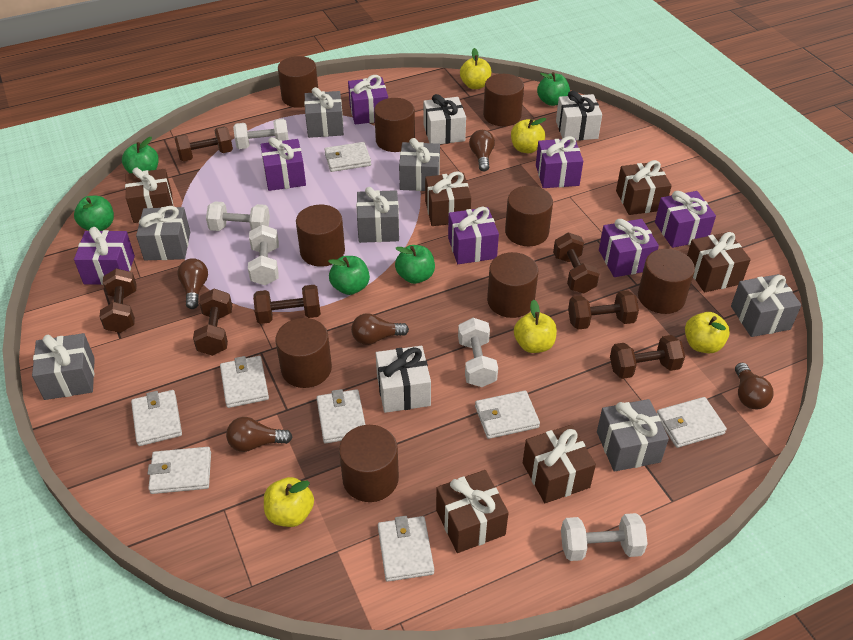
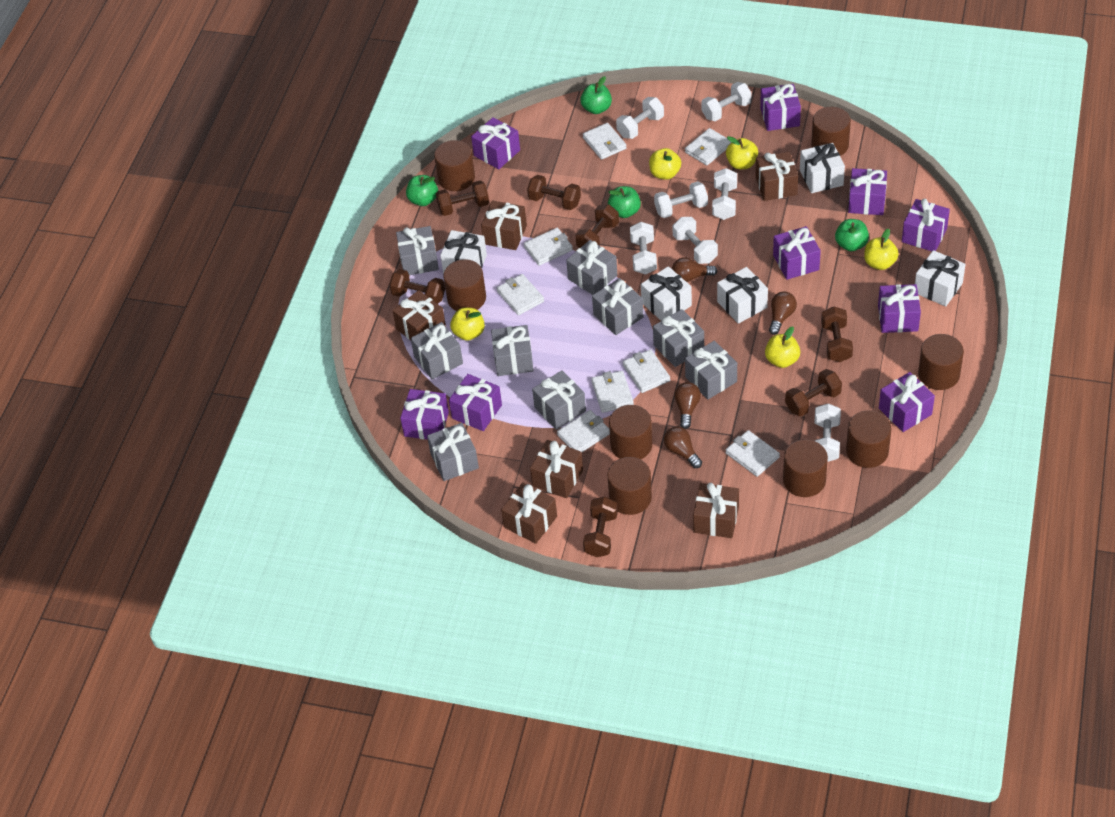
brown cylinder: 9 -> 8
brown light bulb: 5 -> 4
green apple: 5 -> 4
grey gift: 7 -> 9
purple gift: 7 -> 9
white dumbbell: 5 -> 7
white gift: 3 -> 5

